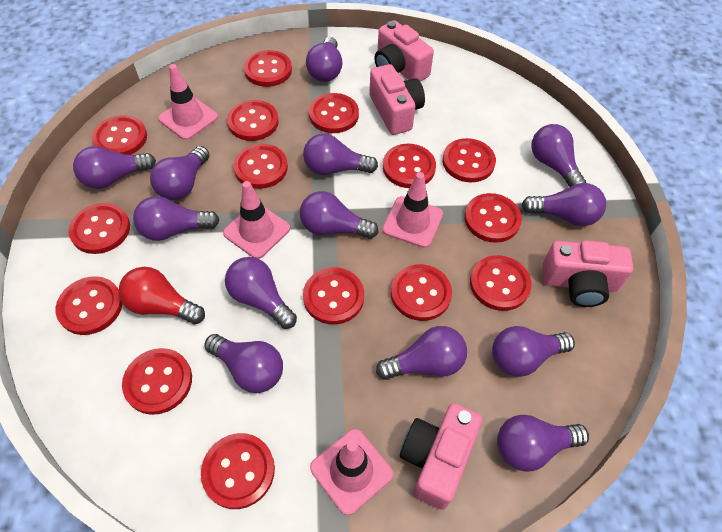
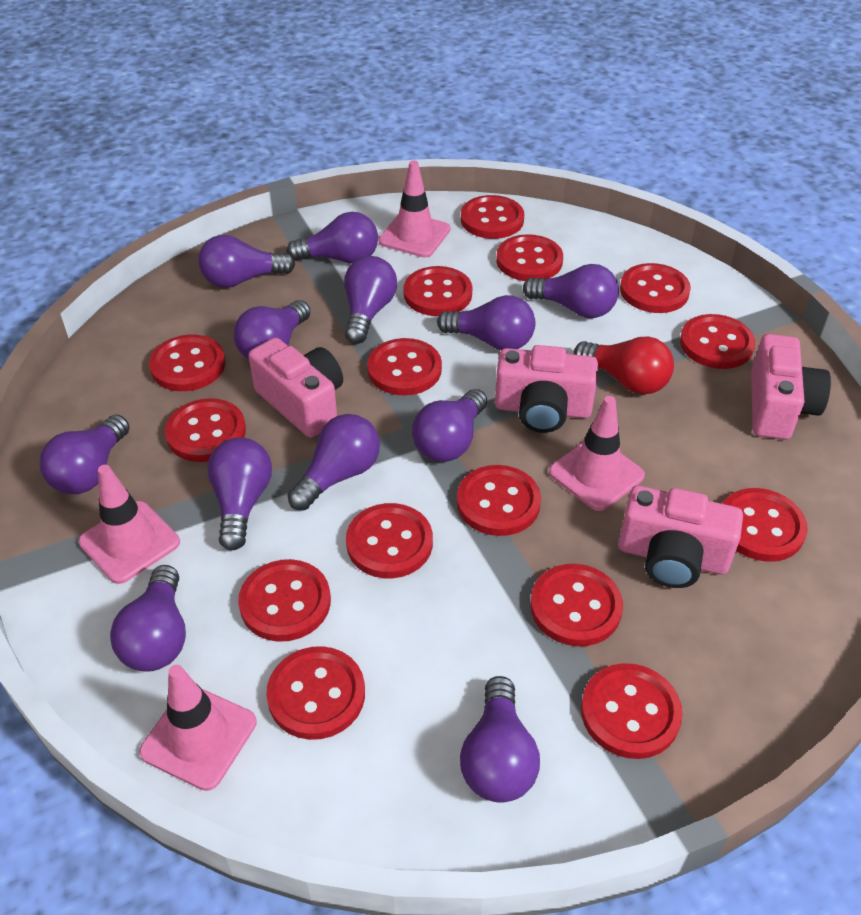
purple light bulb: 13 -> 12

